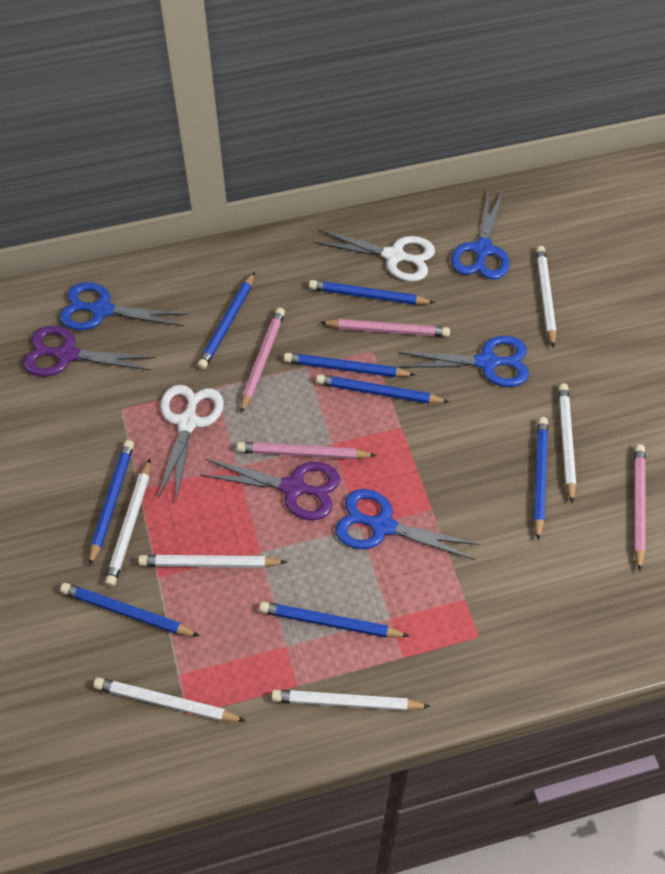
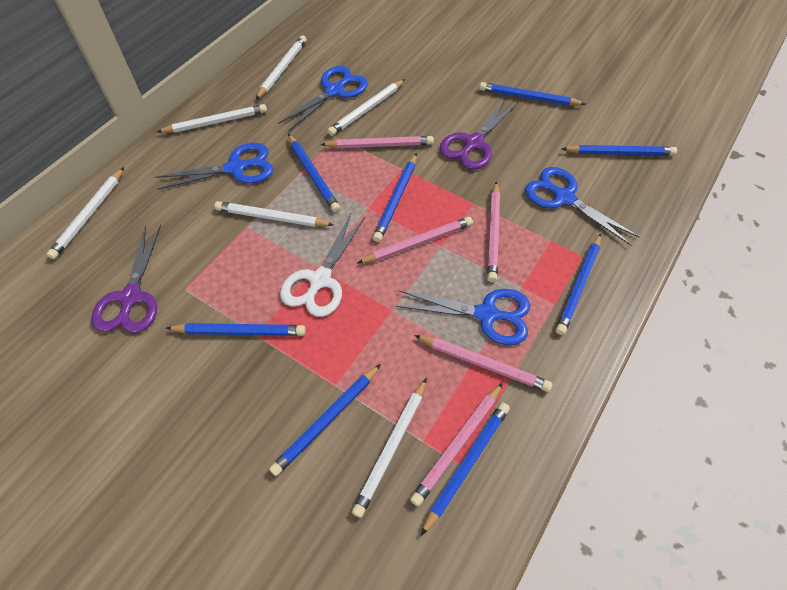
pink pencil: 4 -> 5
white scissors: 2 -> 1

